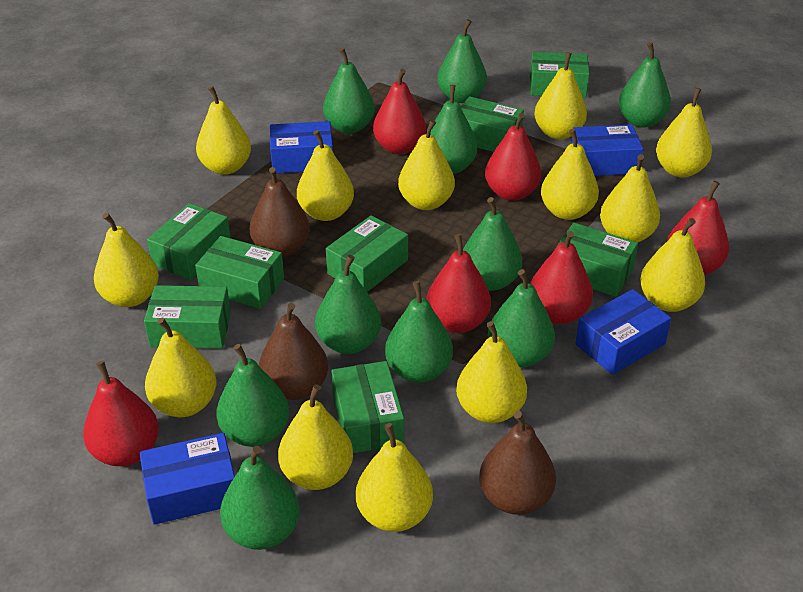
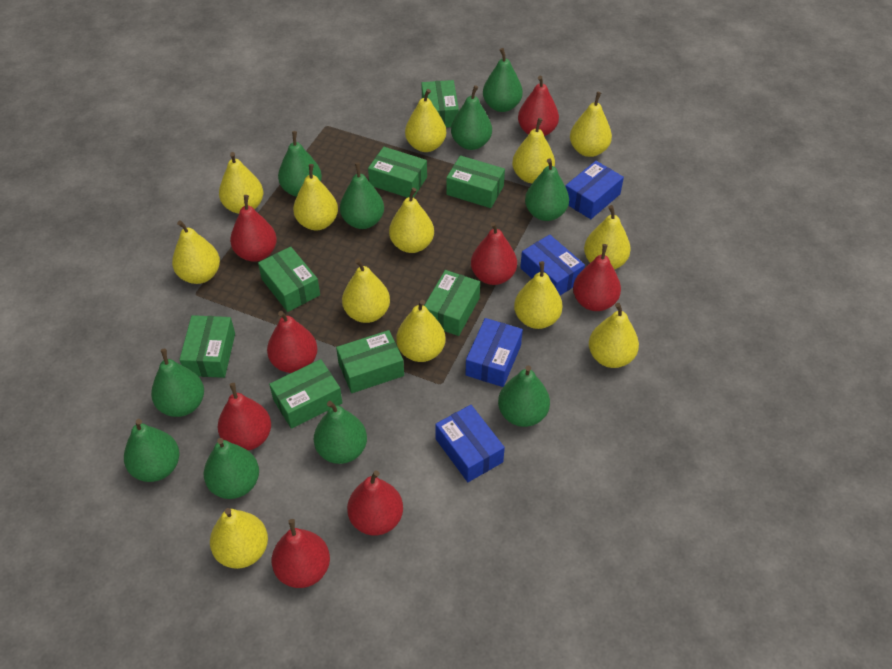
brown pear: 3 -> 0
red pear: 6 -> 8

